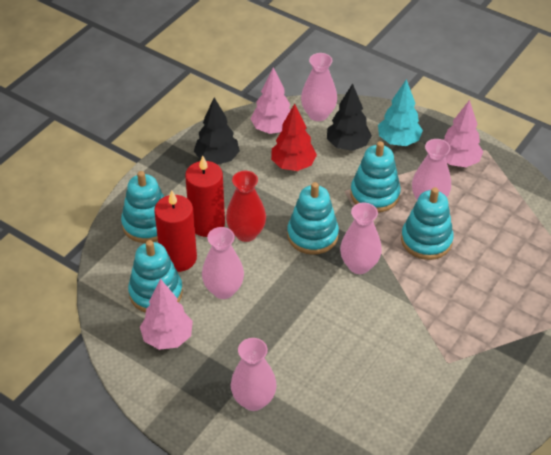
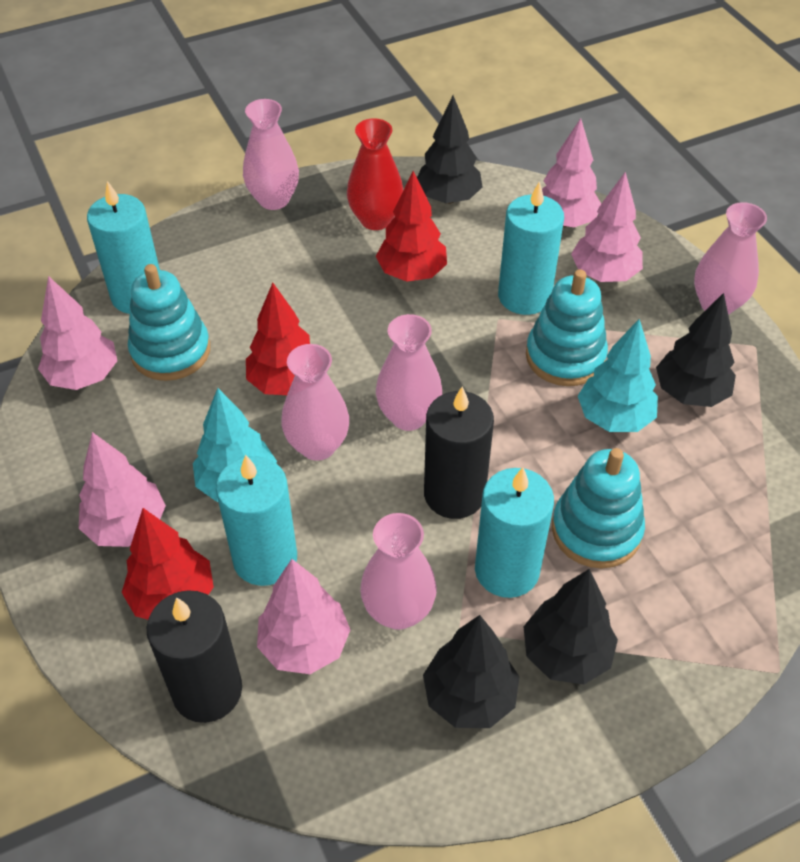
black candle: 0 -> 2
black tree: 2 -> 4
pink tree: 3 -> 5
red candle: 2 -> 0
red tree: 1 -> 3
turquoise candle: 0 -> 4
turquoise stacking toy: 5 -> 3
turquoise tree: 1 -> 2

